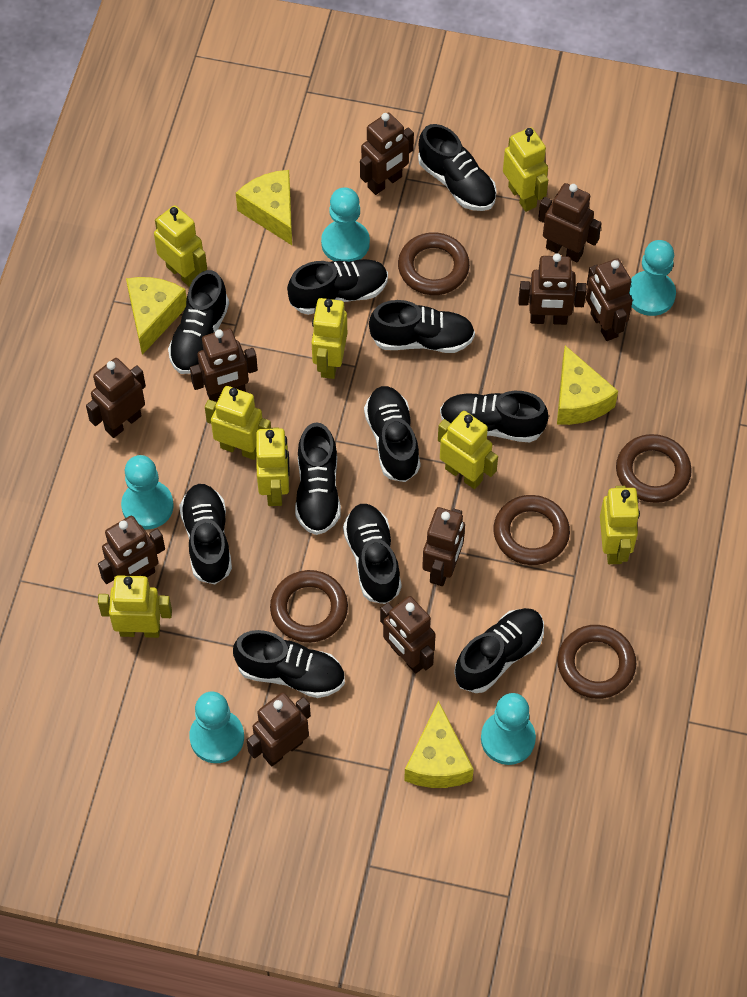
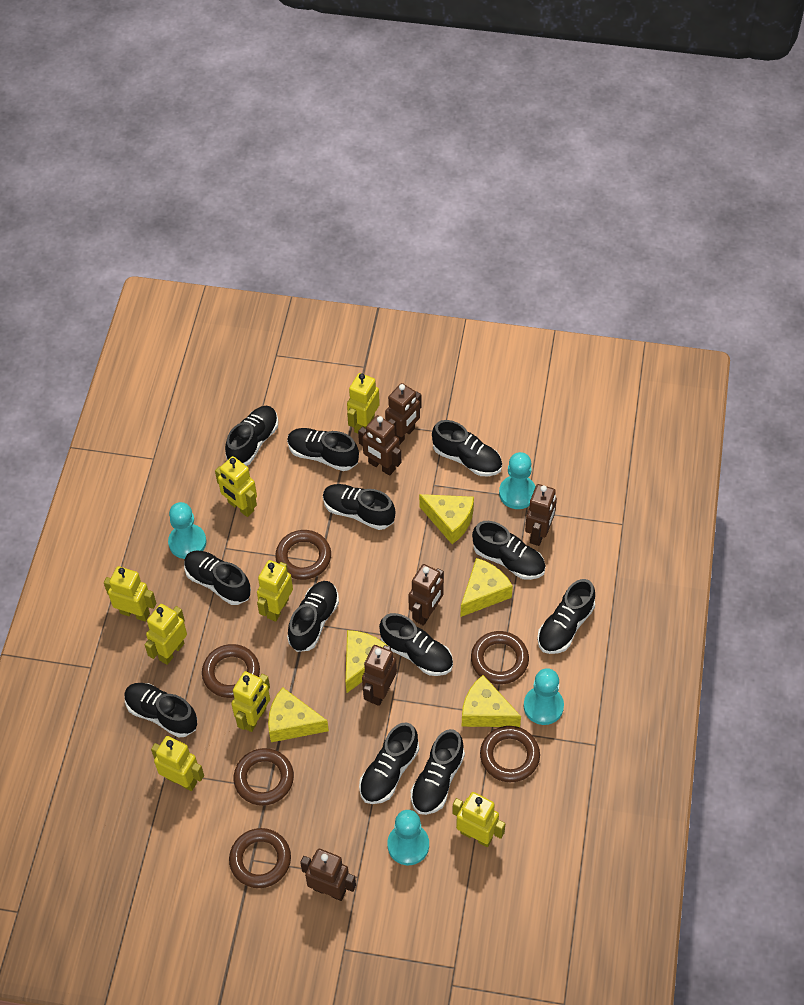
black shoe: 11 -> 12
brown ring: 5 -> 6
brown robot: 10 -> 6
turquoise pawn: 5 -> 4
yellow cheese: 4 -> 5

